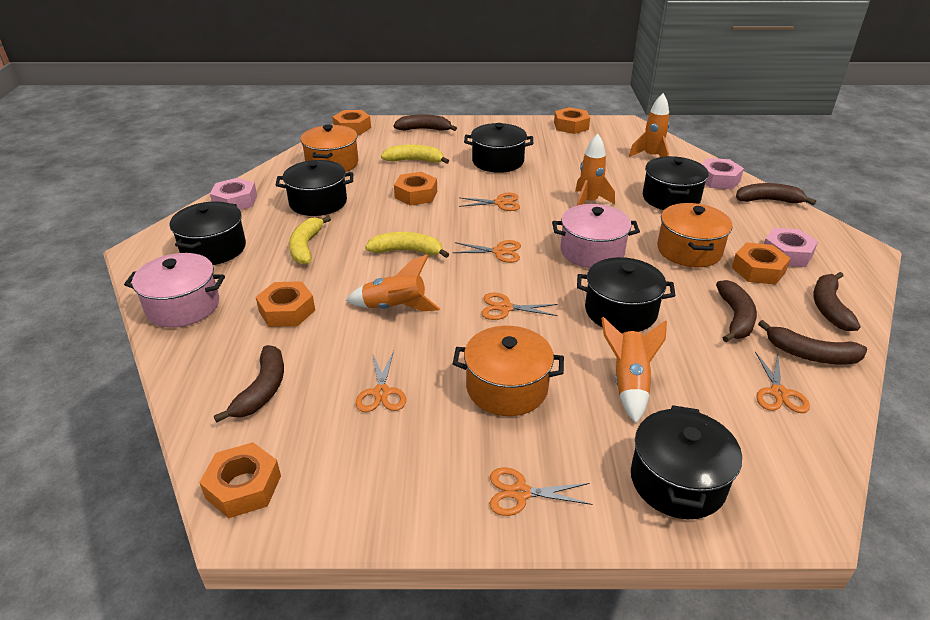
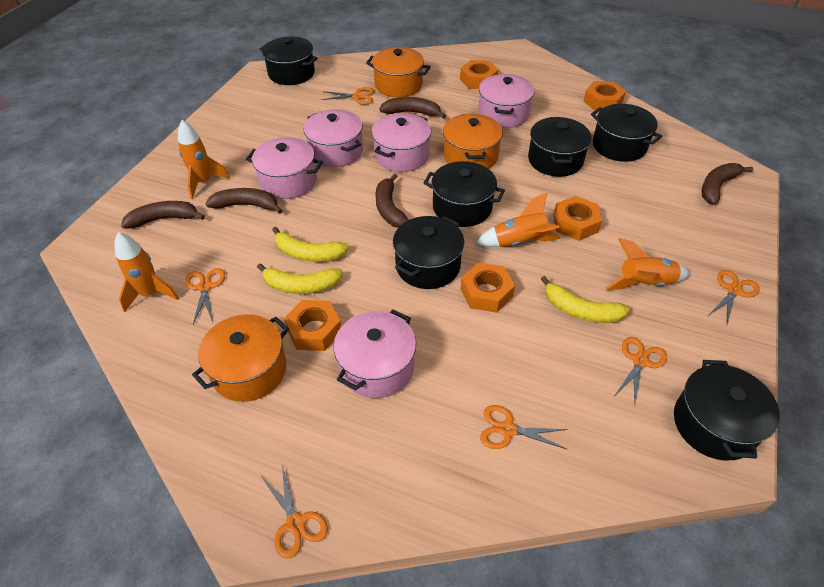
brown banana: 6 -> 5
orange nut: 6 -> 5
pink nut: 3 -> 0
pink pot: 2 -> 5

